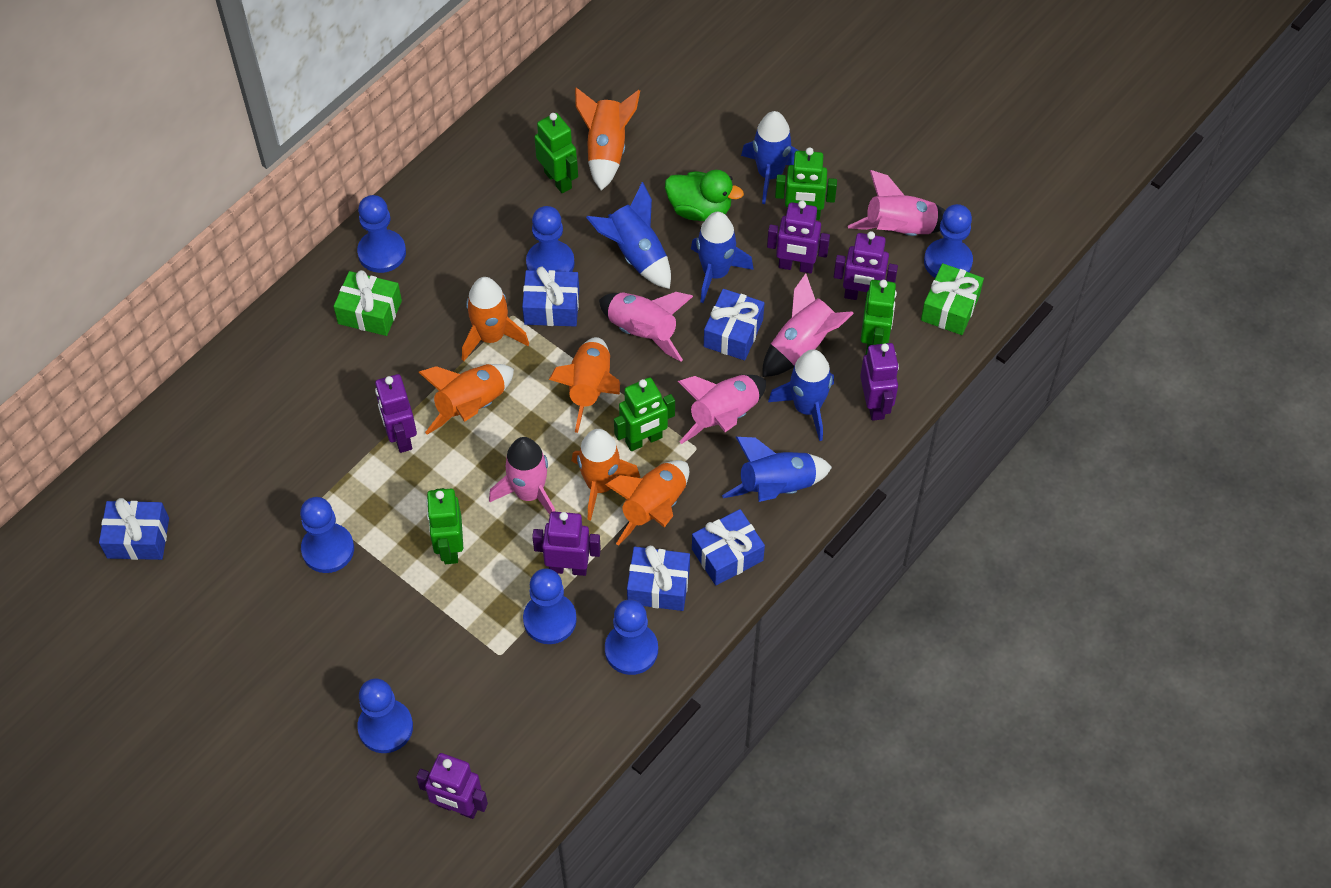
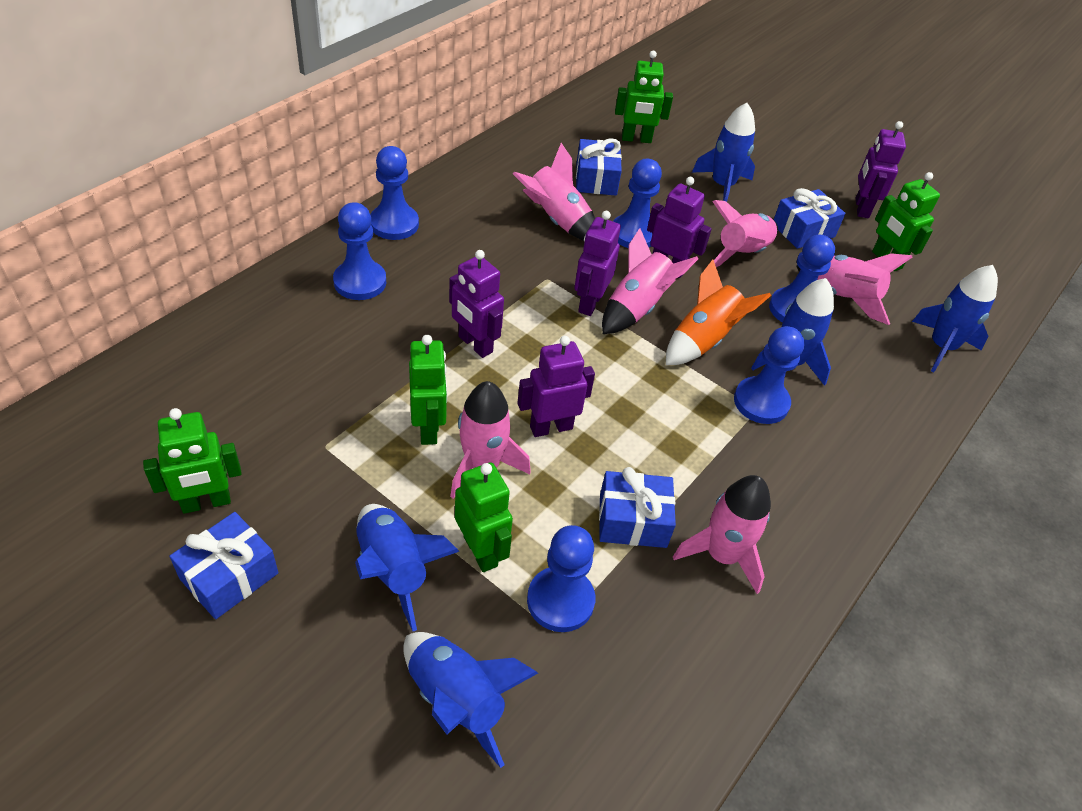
blue gift: 5 -> 4
blue pawn: 7 -> 6
green duck: 1 -> 0
green gift: 2 -> 0
orange rocket: 6 -> 1
pink rocket: 5 -> 6
purple robot: 6 -> 5

